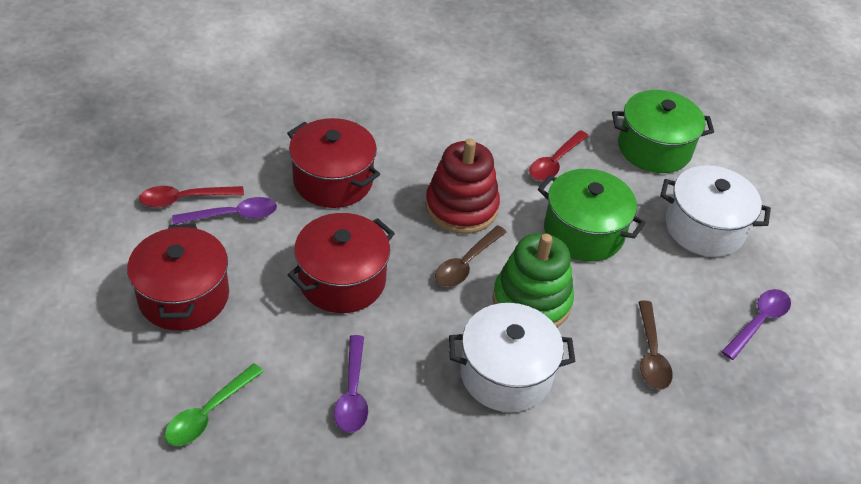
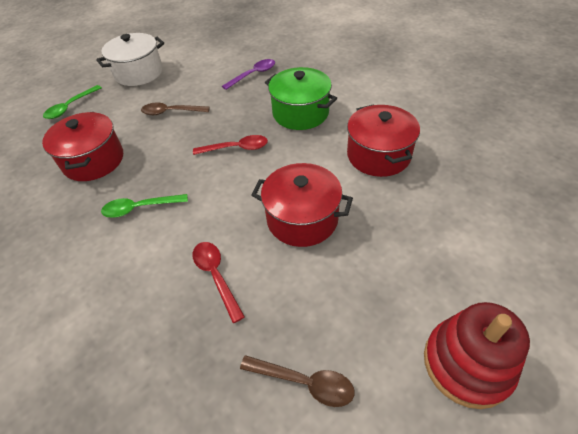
green pot: 2 -> 1
green spoon: 1 -> 2
green stacking toy: 1 -> 0
purple spoon: 3 -> 1
white pot: 2 -> 1

